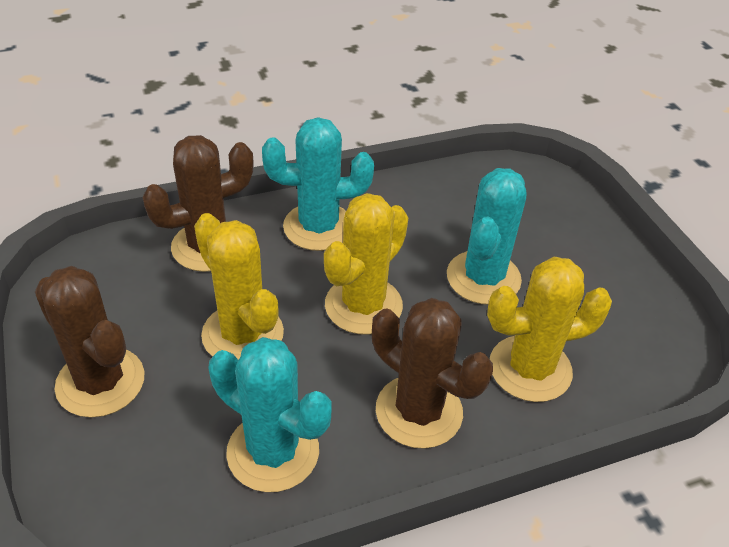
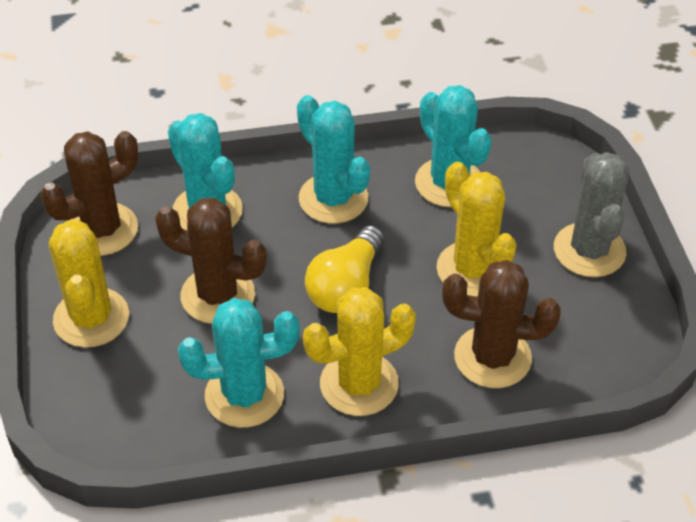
grey cactus: 0 -> 1
turquoise cactus: 3 -> 4
yellow light bulb: 0 -> 1

